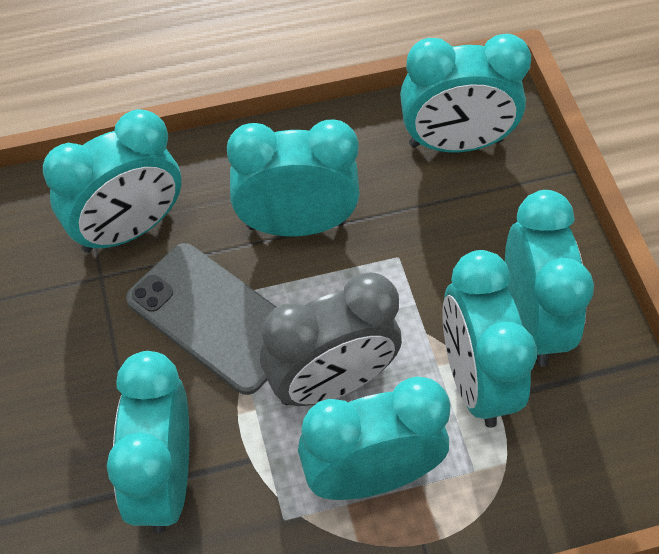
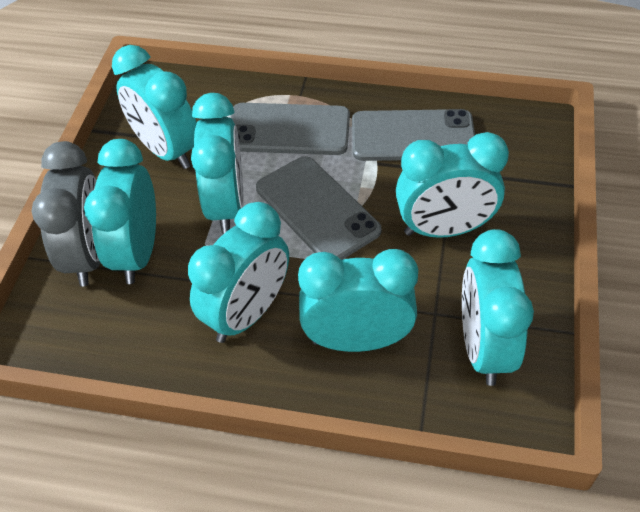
grey phone: 1 -> 3

